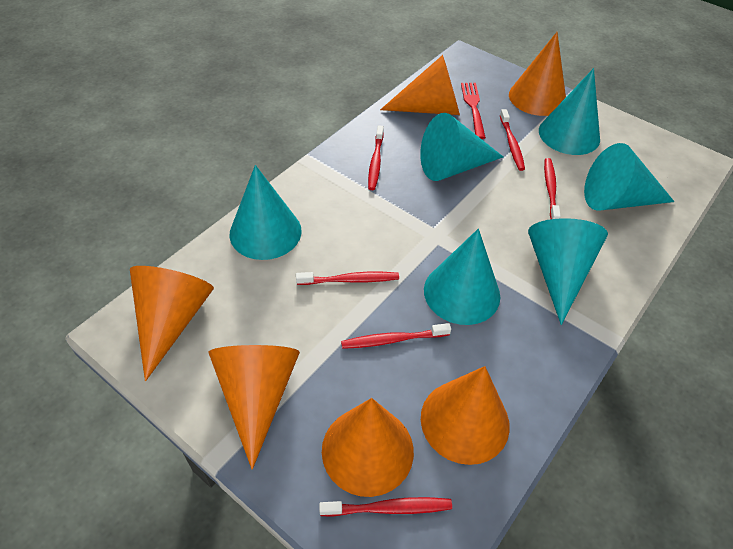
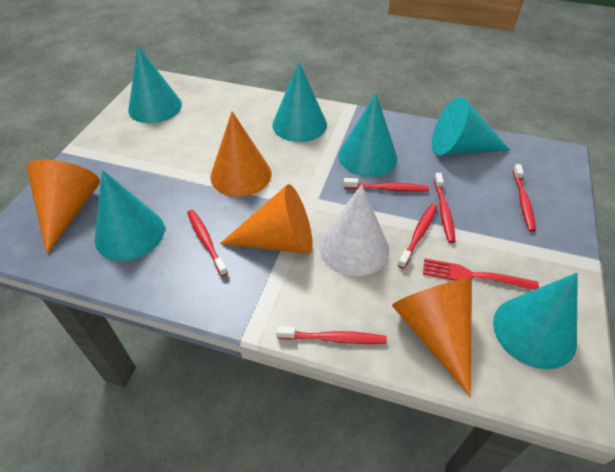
orange cone: 6 -> 4
white cone: 0 -> 1

